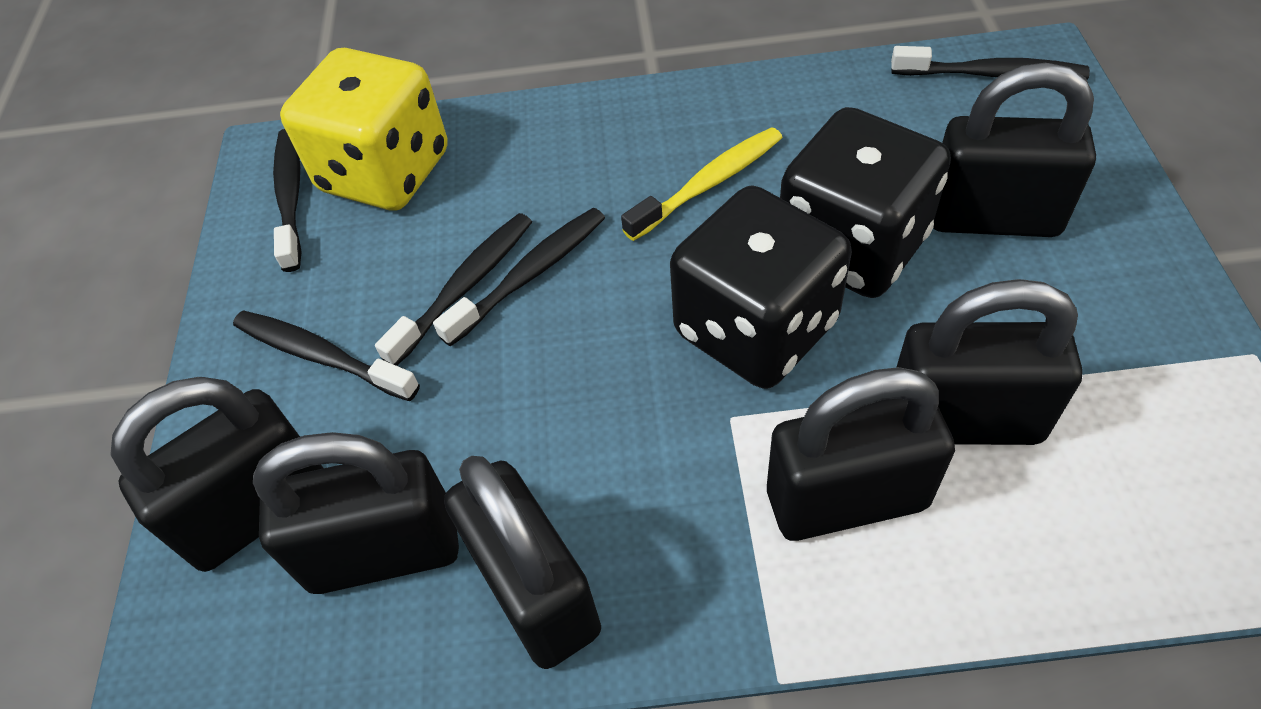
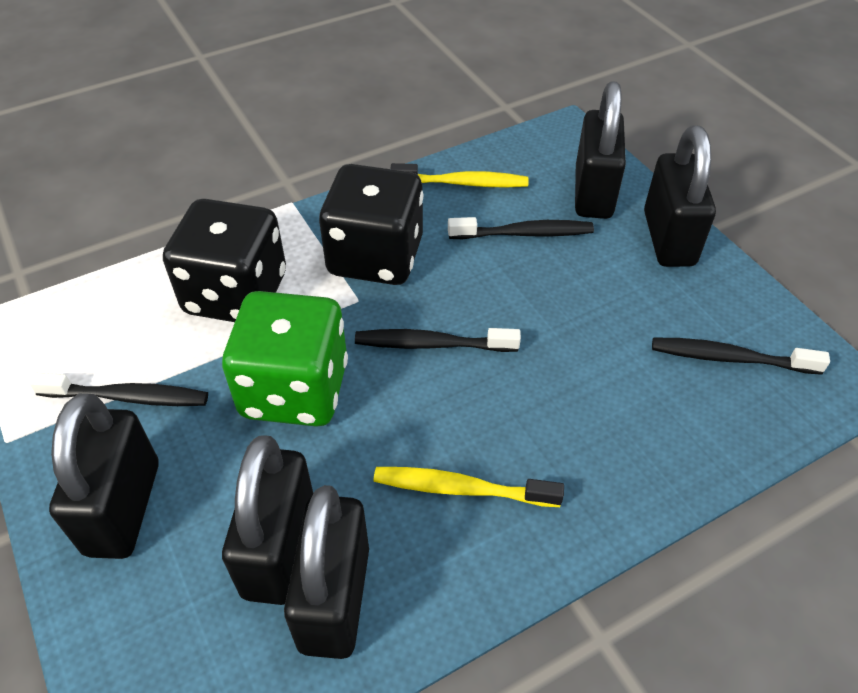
black padlock: 6 -> 5
black toothbrush: 5 -> 4
green dice: 0 -> 1
yellow dice: 1 -> 0
yellow toothbrush: 1 -> 2

